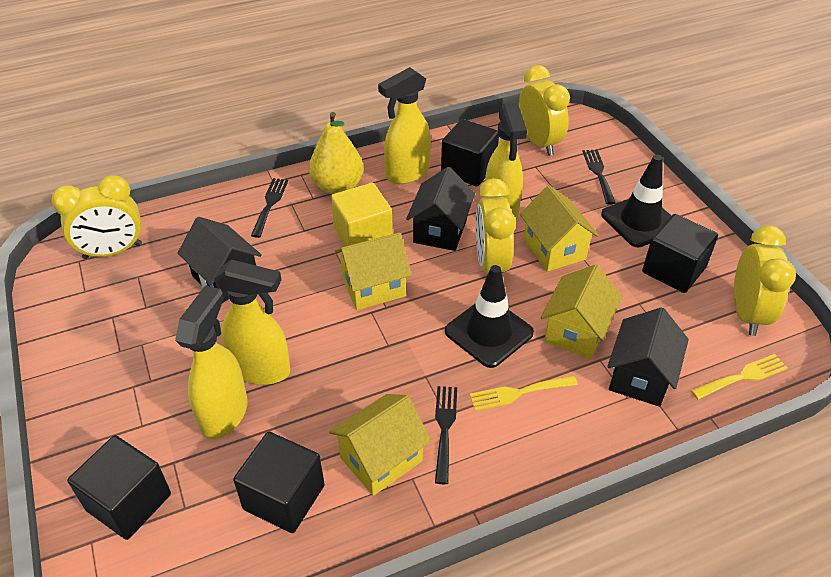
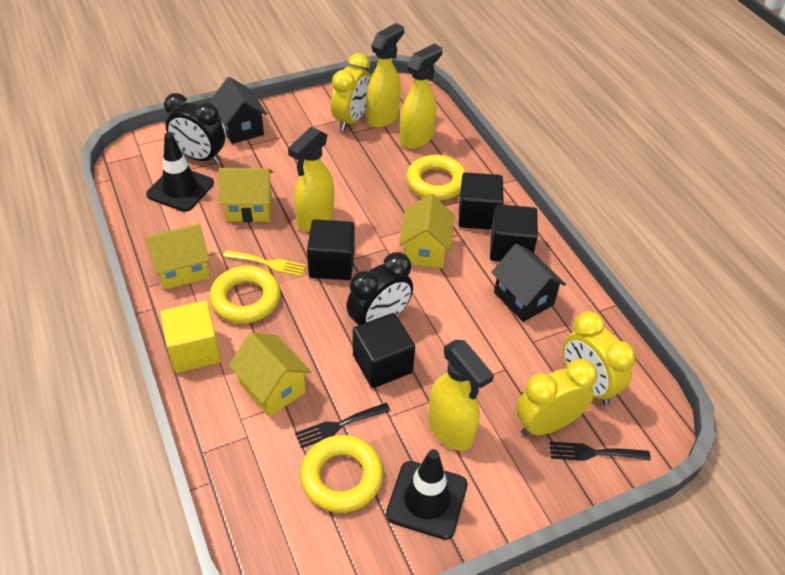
black clock: 0 -> 2
black fork: 3 -> 2
black house: 3 -> 2
yellow clock: 4 -> 3
yellow fork: 2 -> 1
yellow pear: 1 -> 0
yellow ring: 0 -> 3

